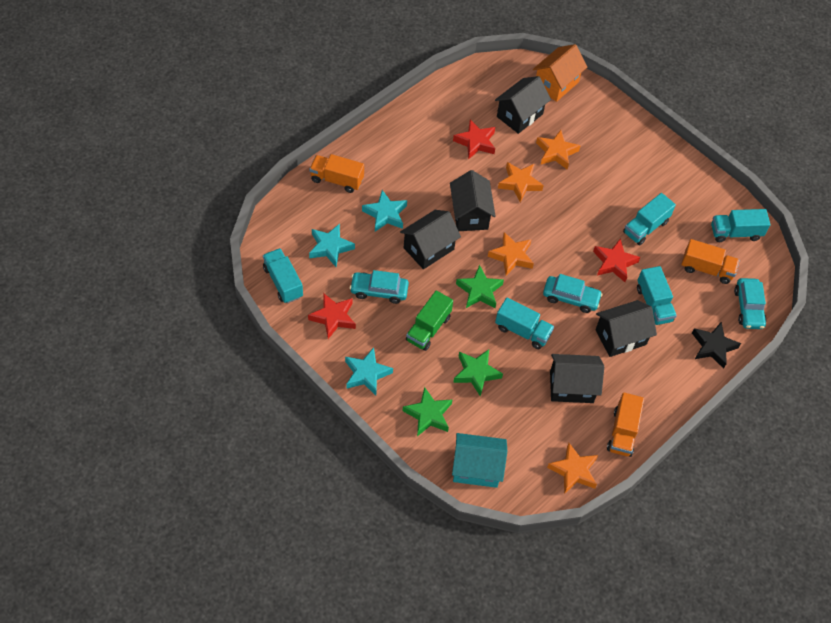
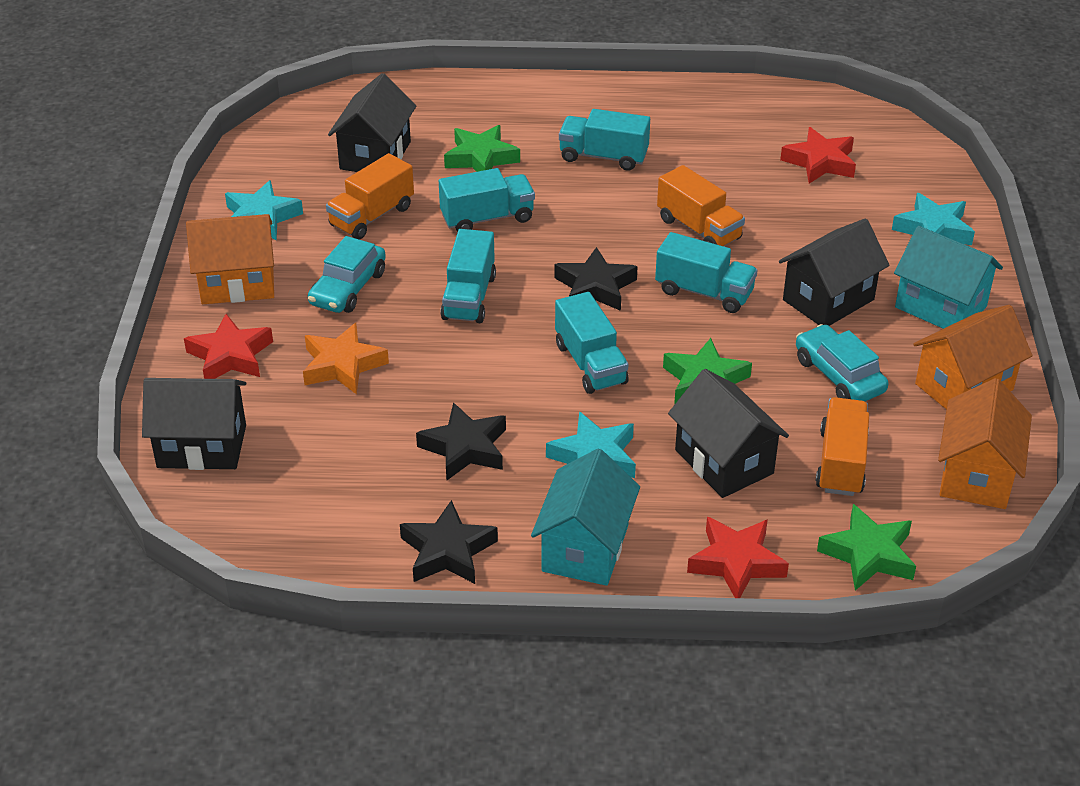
black house: 5 -> 4
black star: 1 -> 3
green truck: 1 -> 0
orange house: 1 -> 3
orange star: 4 -> 1
turquoise car: 3 -> 2
turquoise house: 1 -> 2

